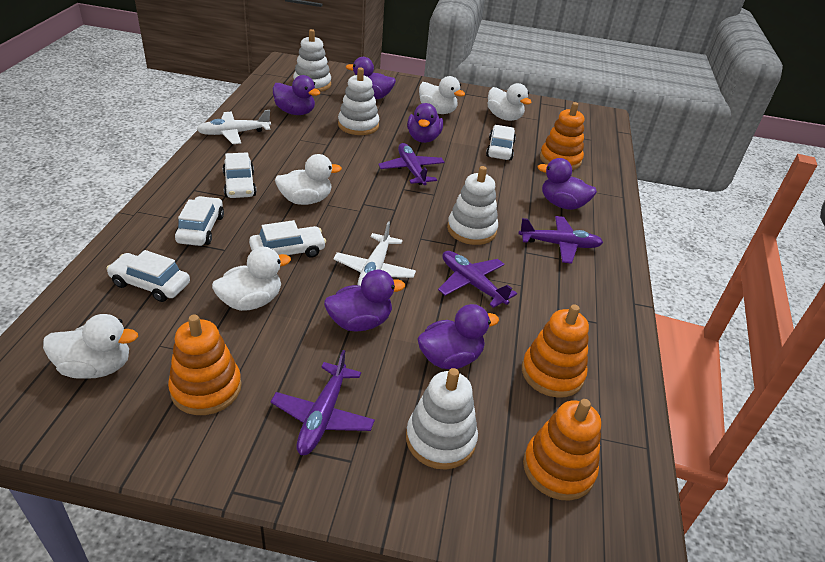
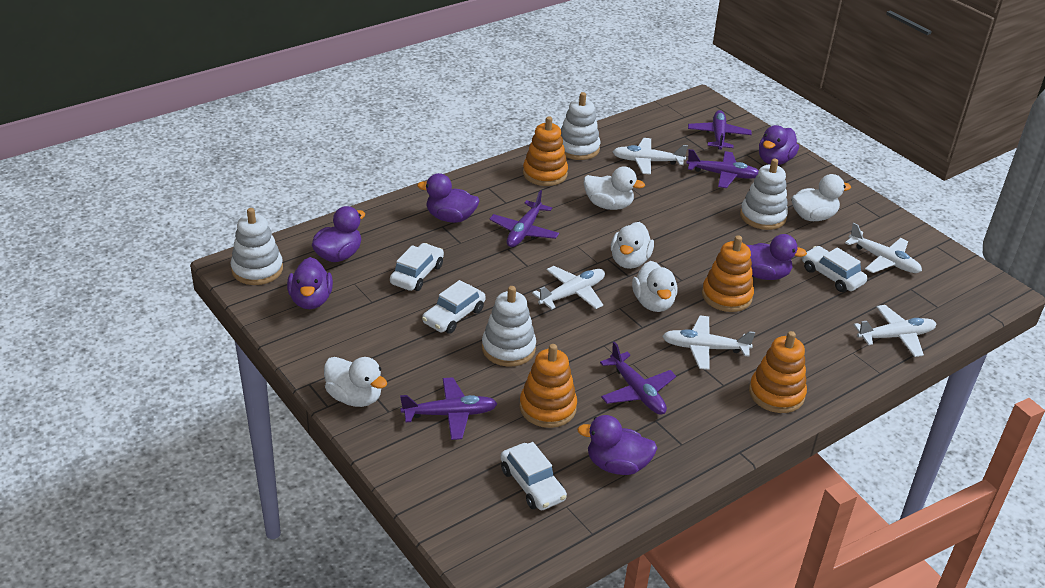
purple plane: 4 -> 5
white car: 5 -> 4
white plane: 2 -> 5

